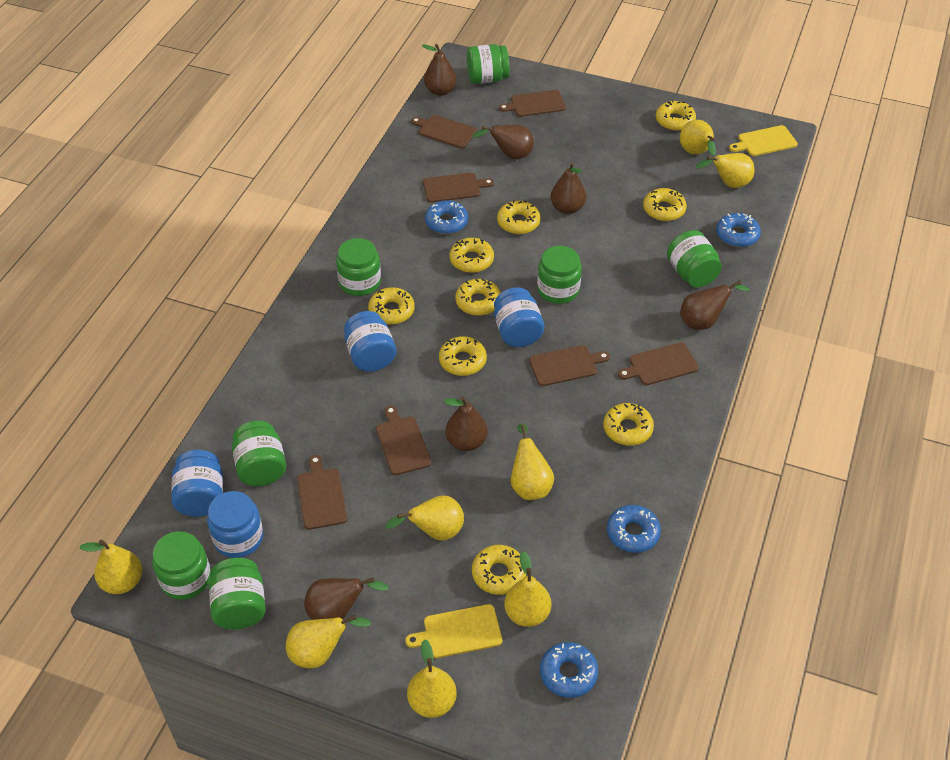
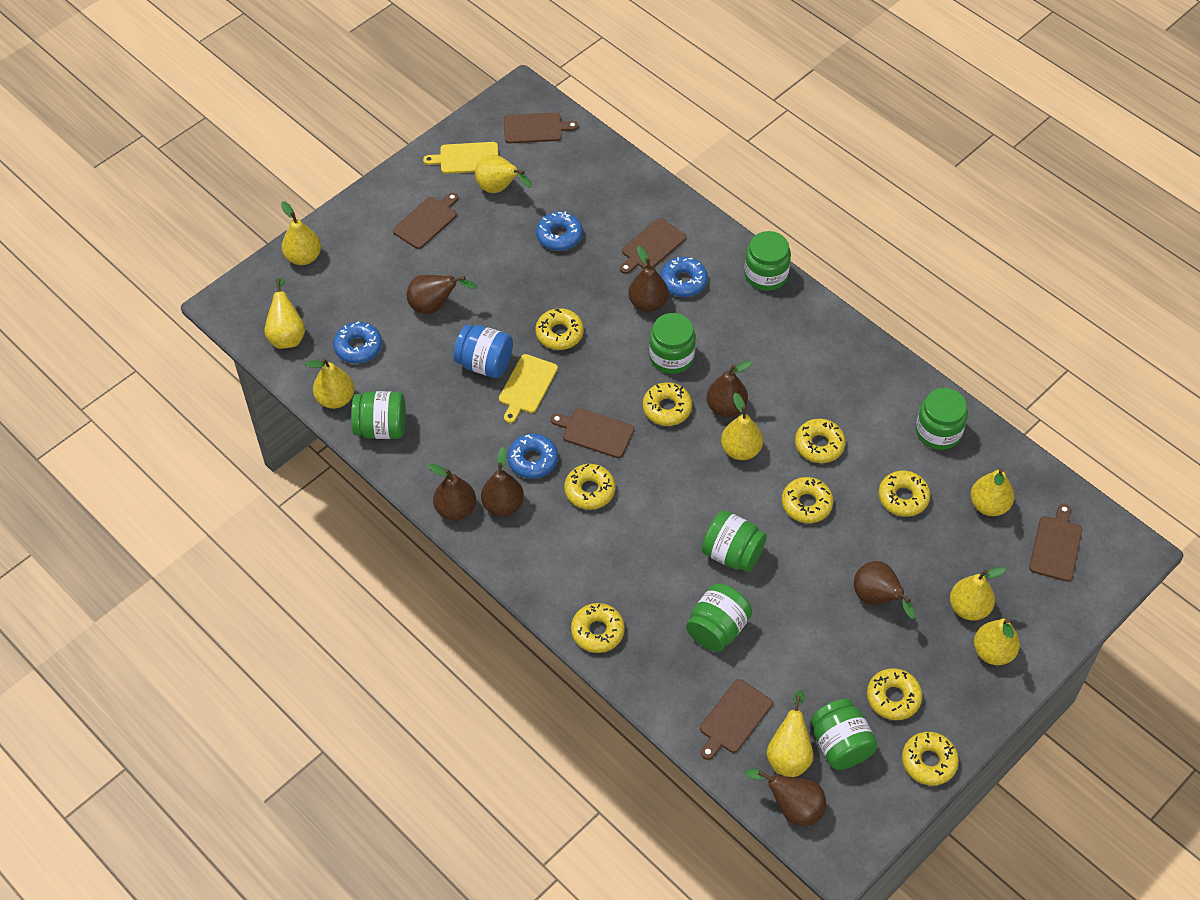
blue jar: 4 -> 1
brown cutting board: 7 -> 6
brown pear: 6 -> 7
yellow pear: 8 -> 9

